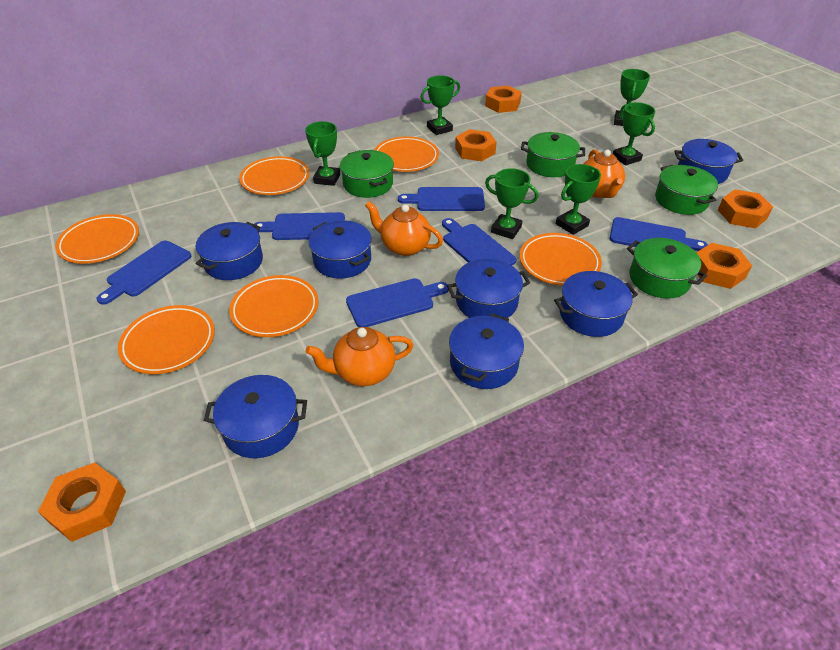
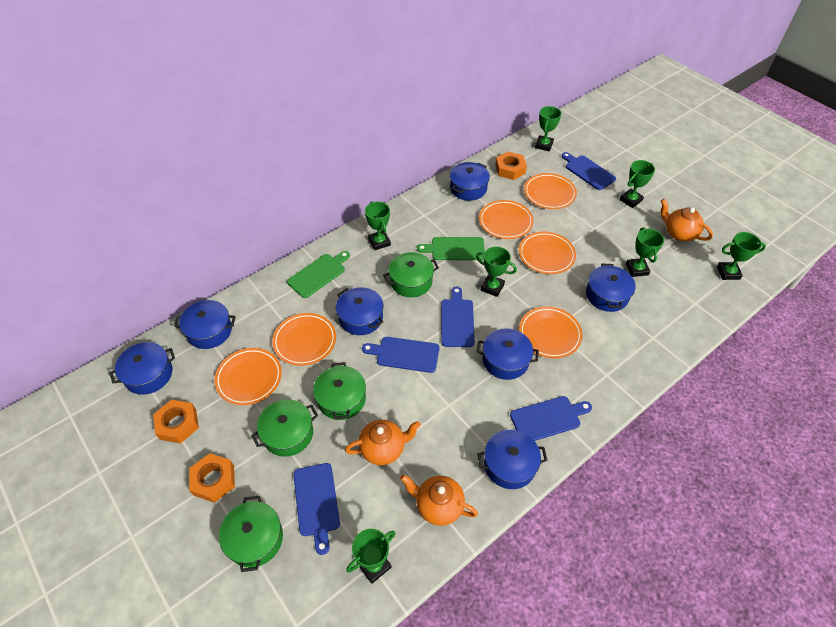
blue cutting board: 6 -> 5
green cutting board: 0 -> 2
green trophy: 6 -> 7
orange nut: 5 -> 3

